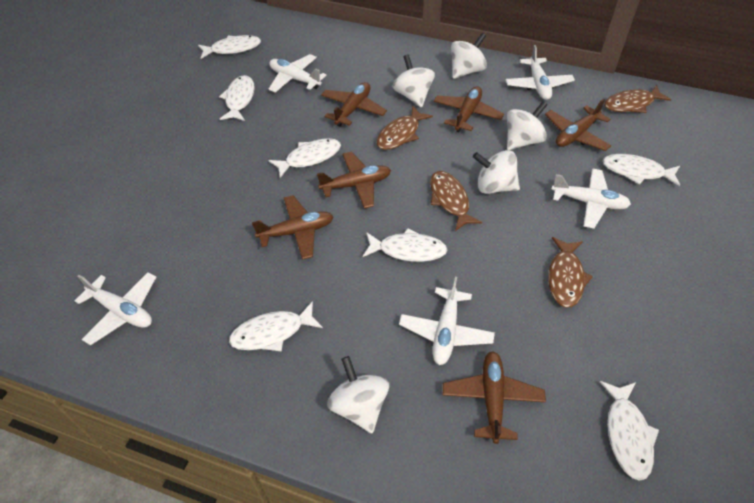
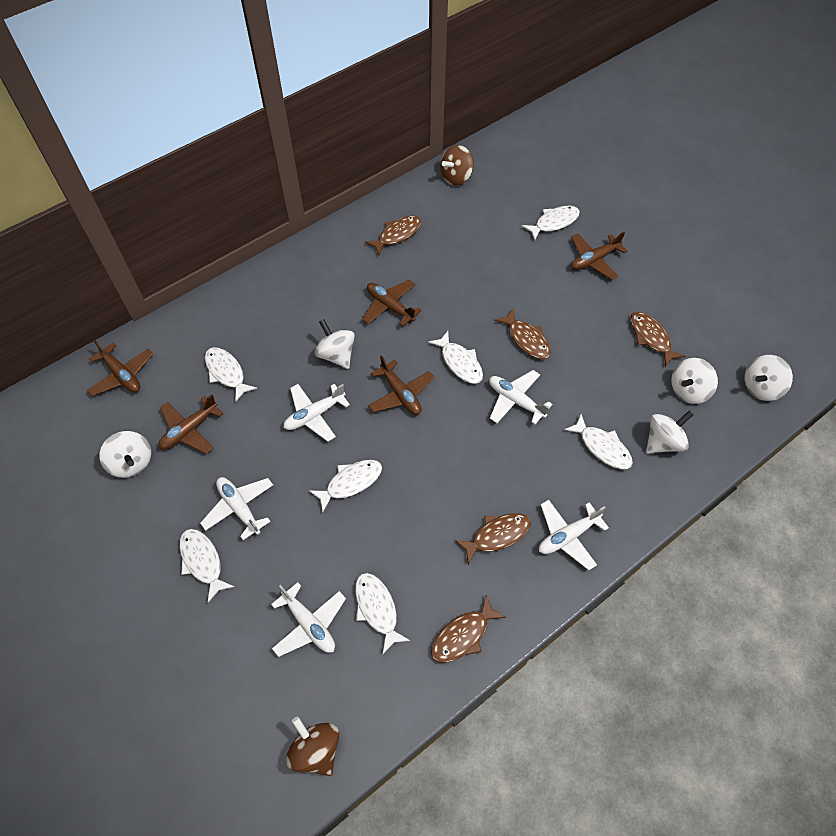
brown fish: 4 -> 5
brown plane: 6 -> 5
brown spinning top: 0 -> 2

